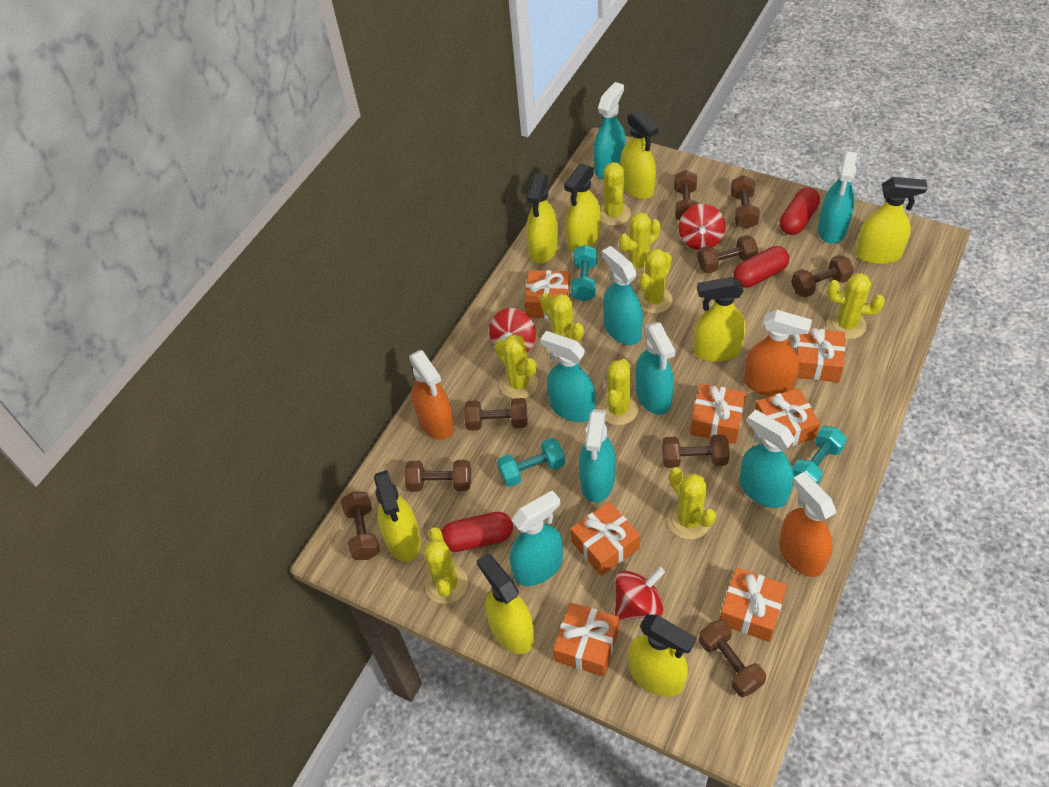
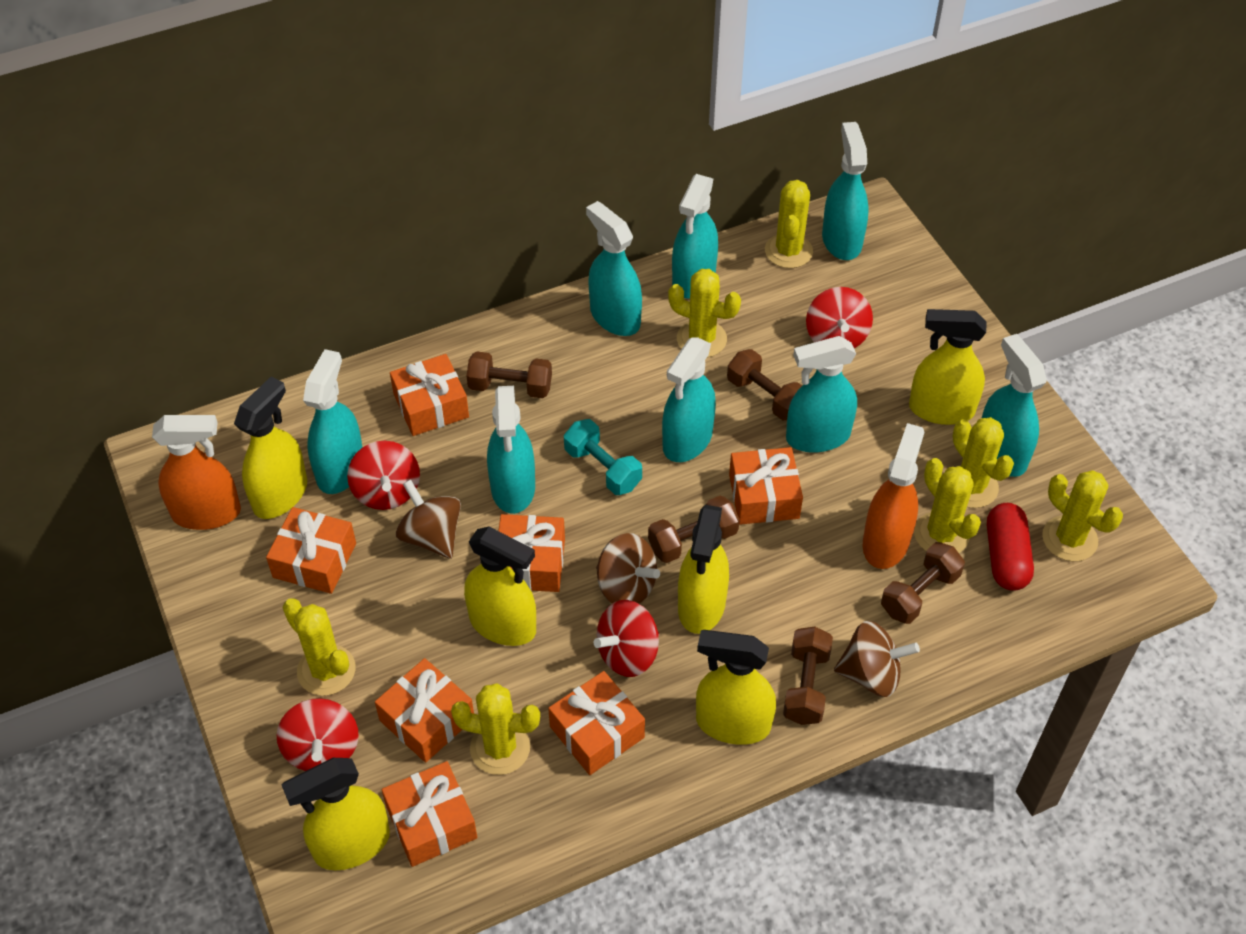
brown dumbbell: 9 -> 5
brown spinning top: 0 -> 3
orange spray bottle: 3 -> 2
red capsule: 3 -> 1
red spinning top: 3 -> 4
turquoise dumbbell: 3 -> 1
yellow cactus: 9 -> 7
yellow spray bottle: 8 -> 6

